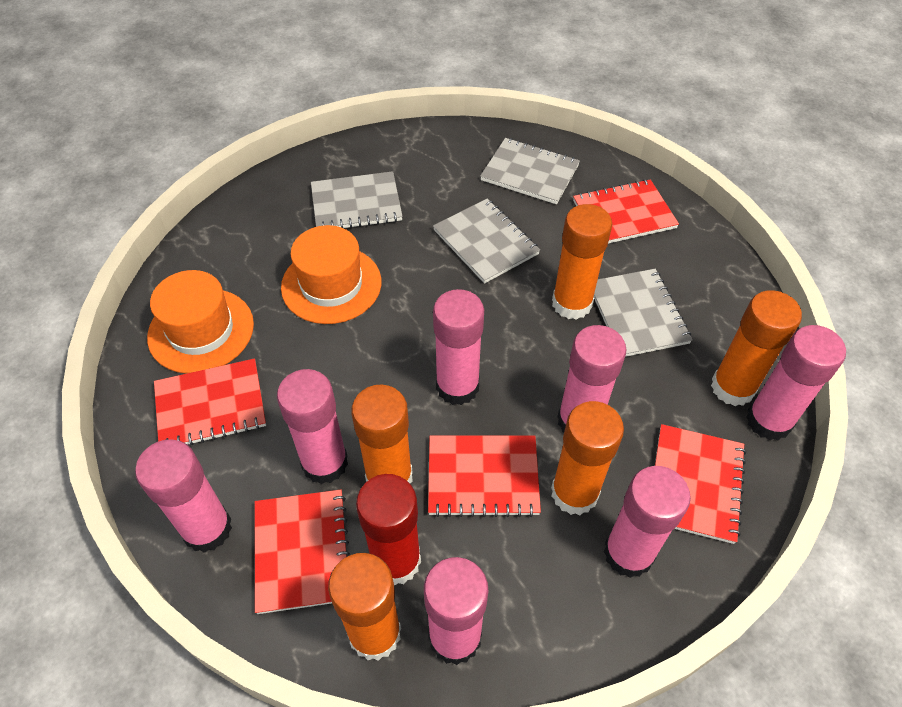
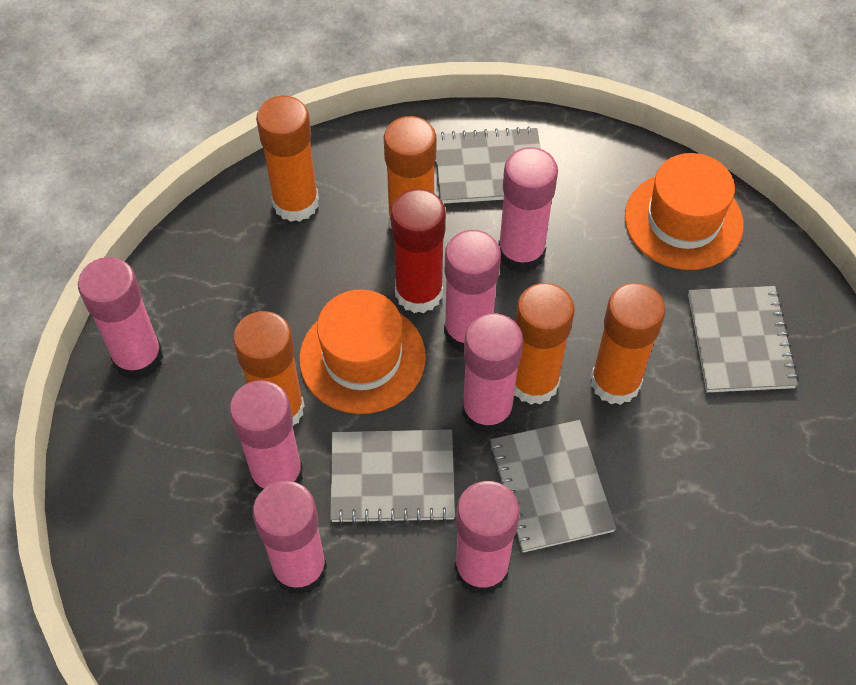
red notebook: 5 -> 0

